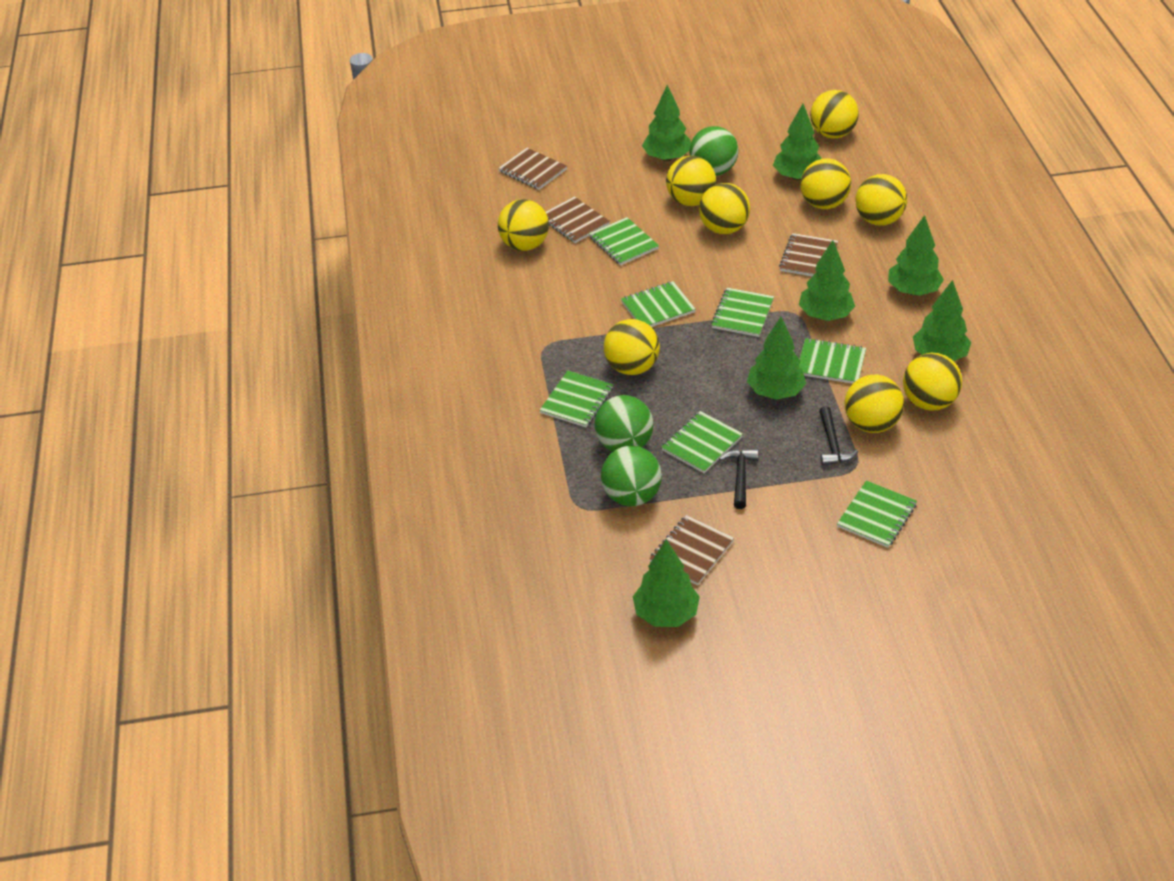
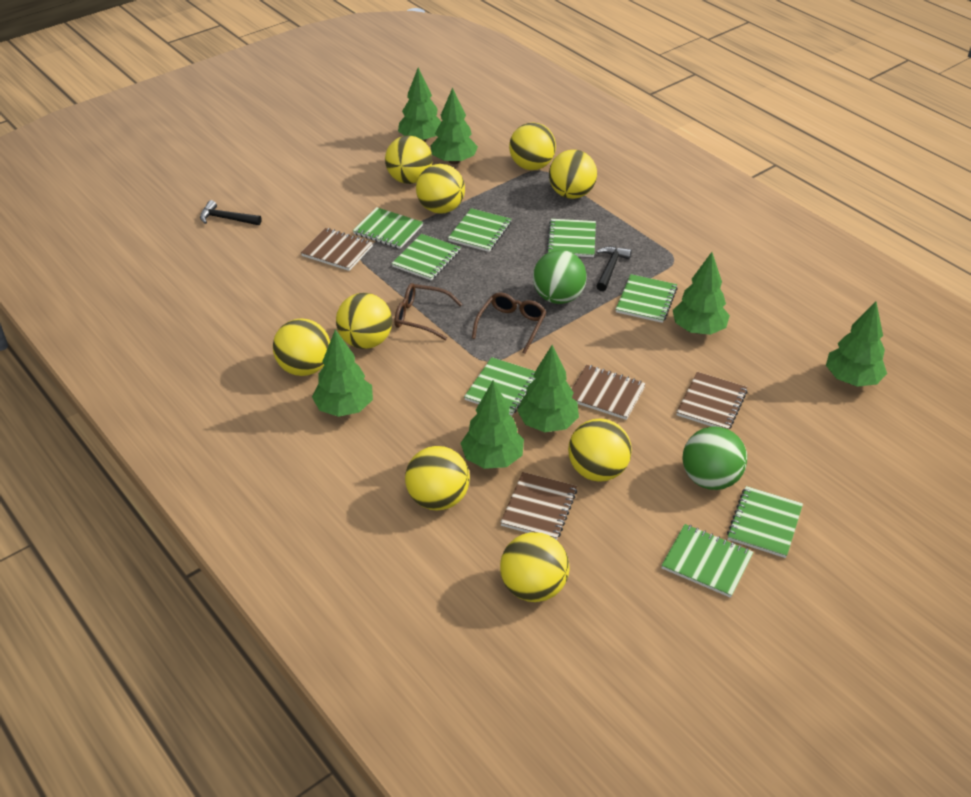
brown glasses: 0 -> 2
green ball: 3 -> 2
green notebook: 7 -> 8

